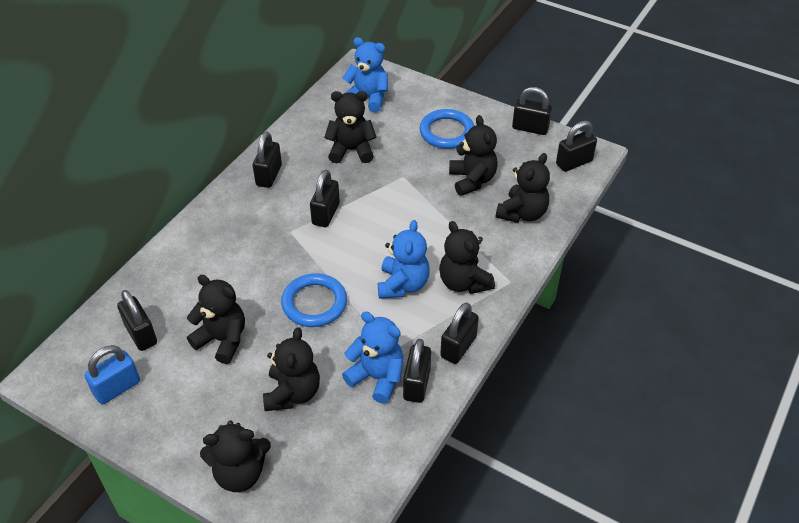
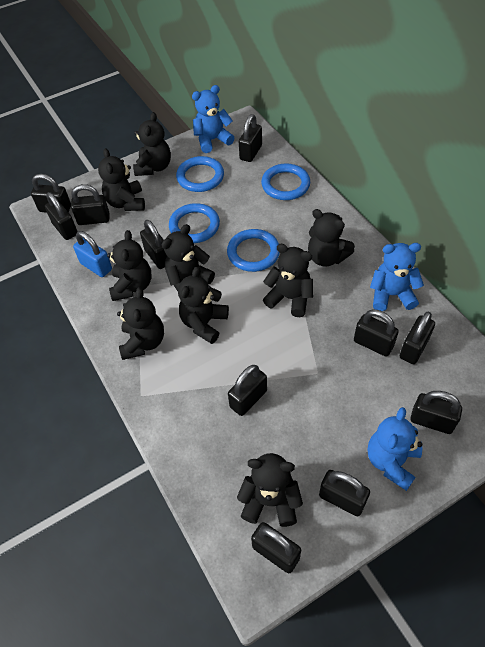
black padlock: 7 -> 11
black teddy bear: 7 -> 9
blue ring: 2 -> 4

